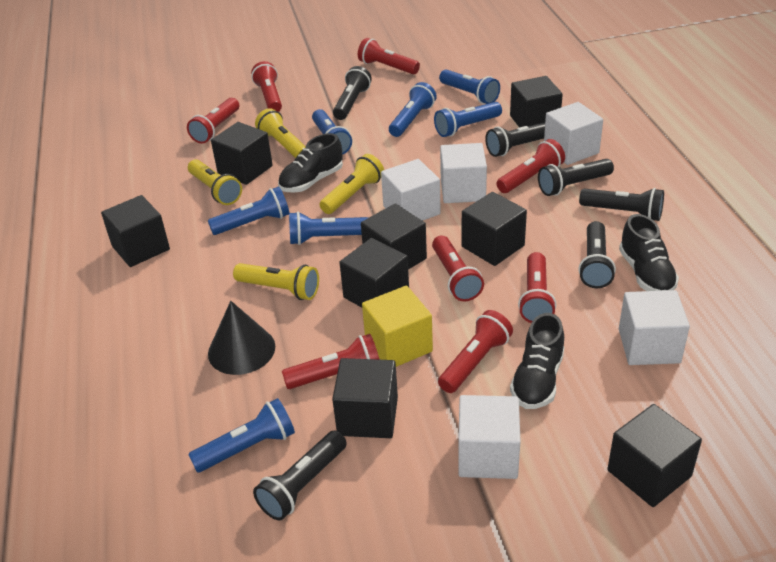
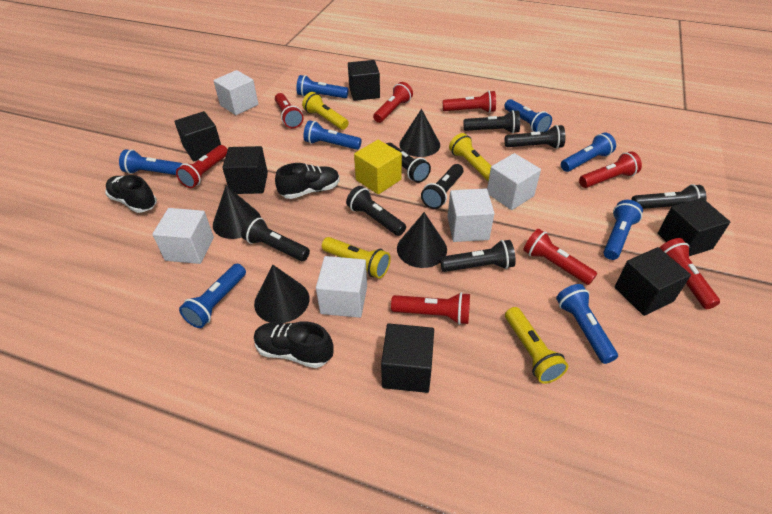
black cone: 1 -> 4
black cube: 8 -> 6
black flashlight: 6 -> 8
blue flashlight: 7 -> 8

